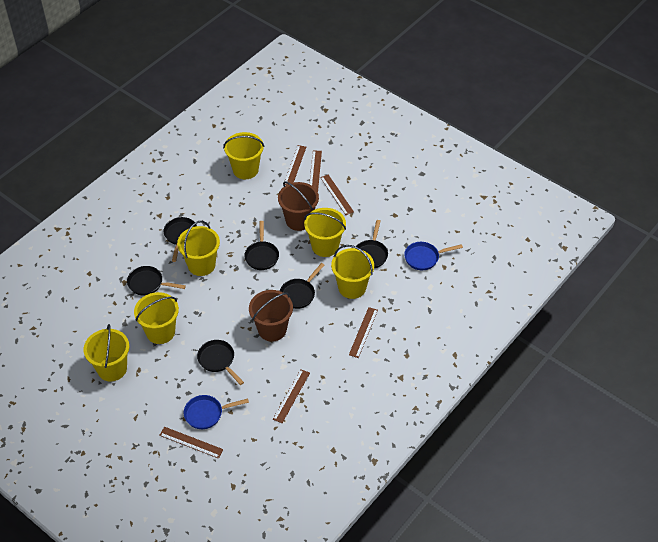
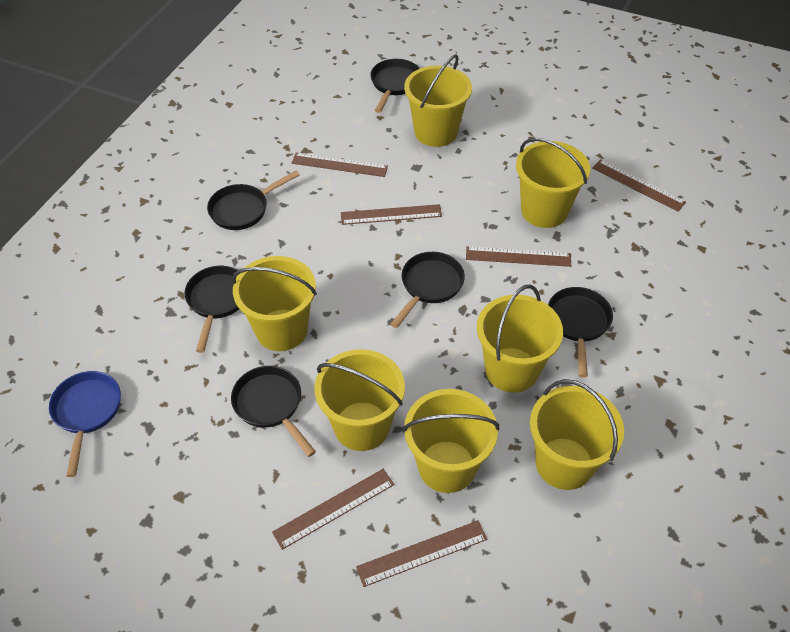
blue pan: 2 -> 1
brown bucket: 2 -> 0
yellow bucket: 6 -> 7

